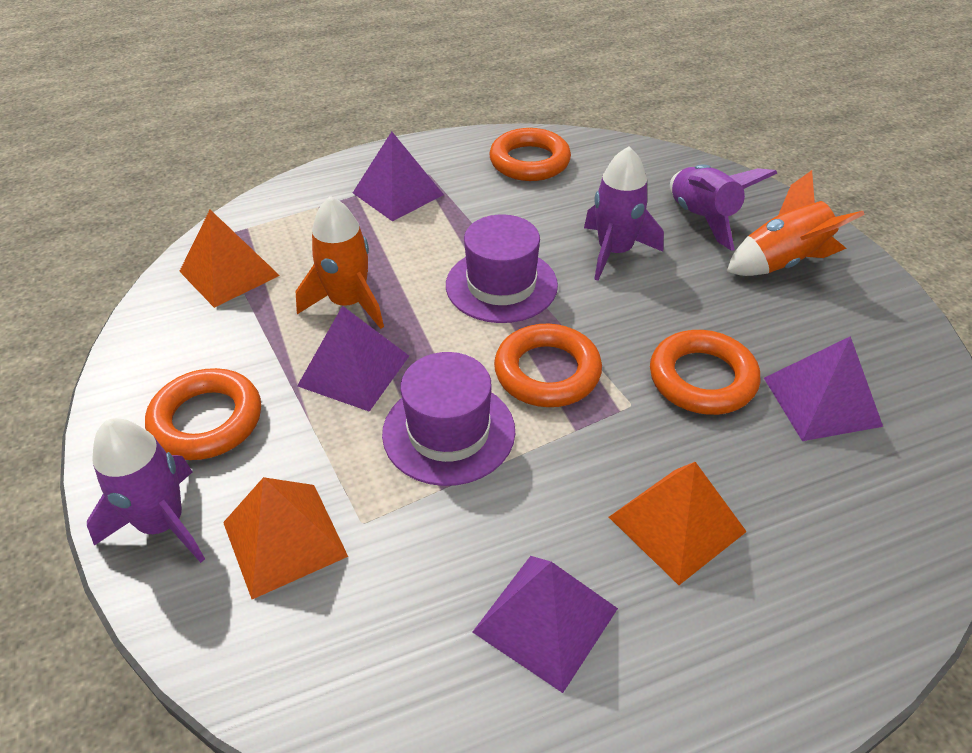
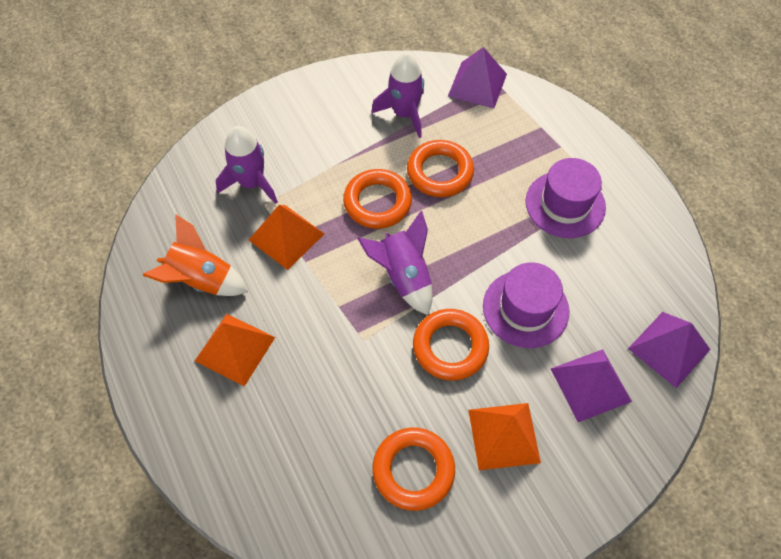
orange rocket: 2 -> 1
purple pyramid: 4 -> 3

